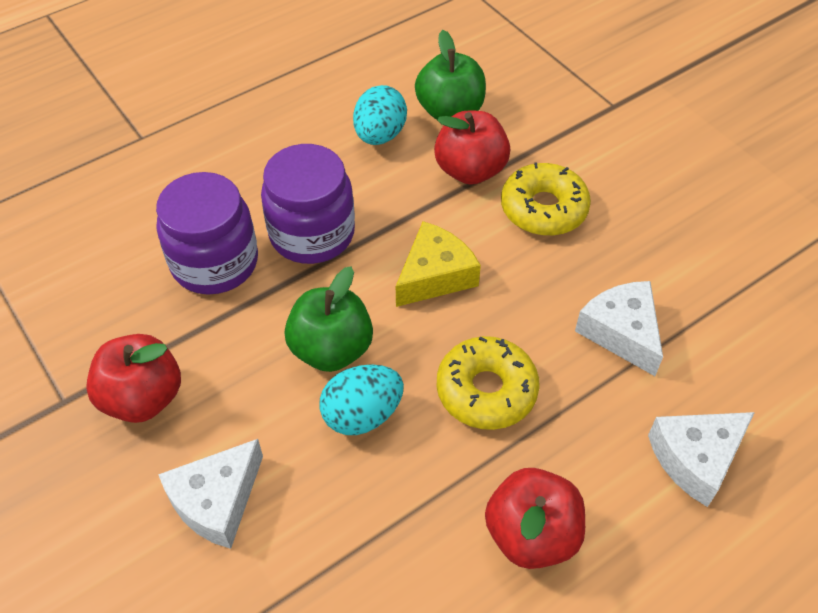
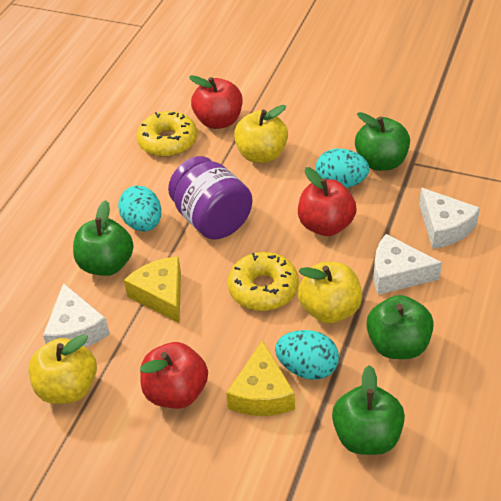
green apple: 2 -> 4
purple jar: 2 -> 1
turquoise egg: 2 -> 3
yellow apple: 0 -> 3
yellow cheese: 1 -> 2

